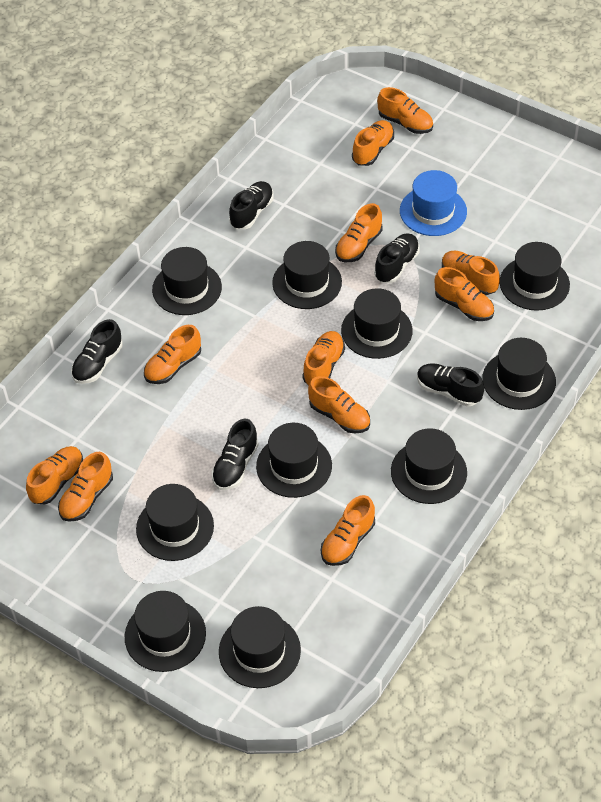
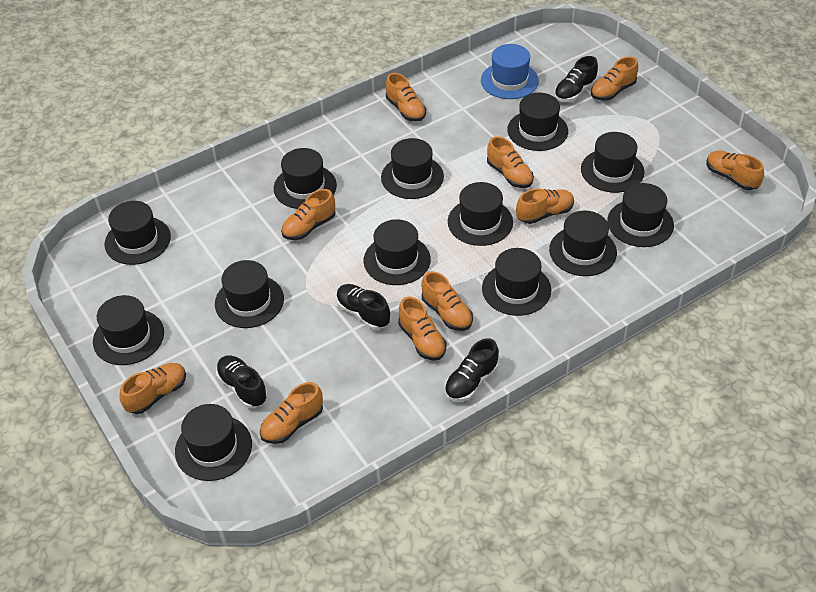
black hat: 10 -> 13
black shoe: 5 -> 4
orange shoe: 11 -> 10

